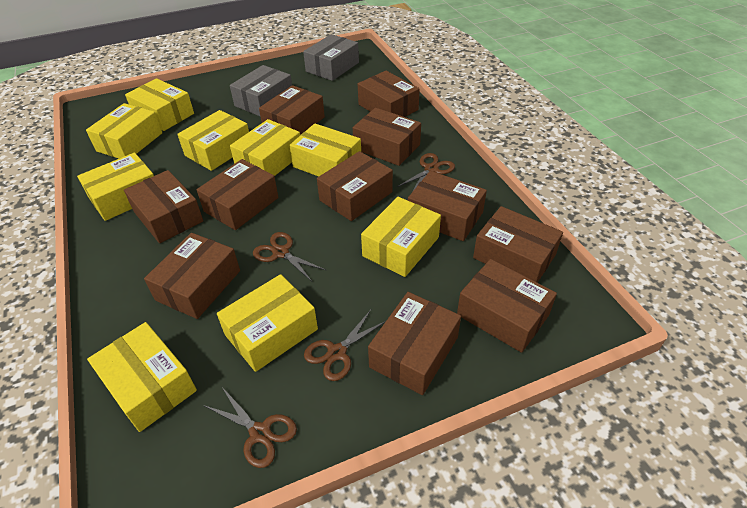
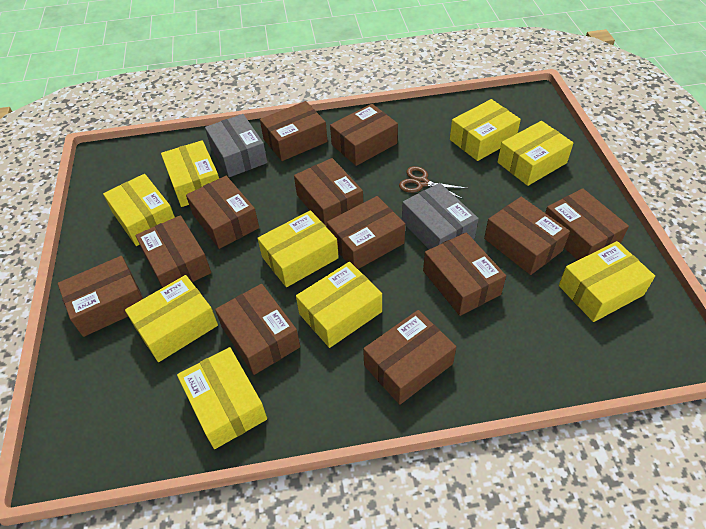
brown box: 11 -> 12
brown scissors: 4 -> 1

